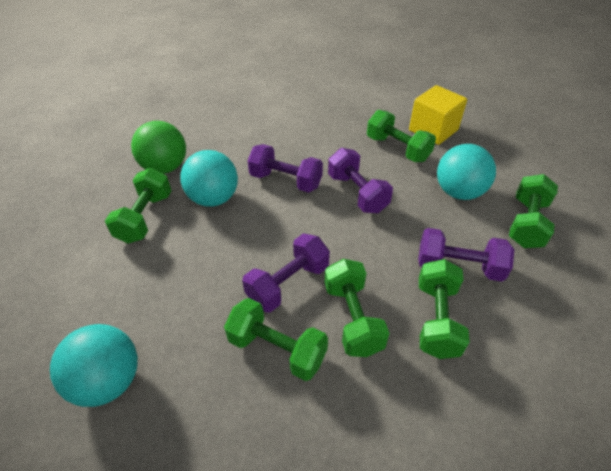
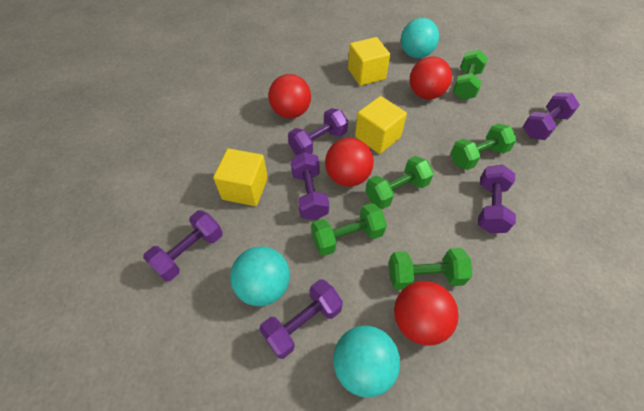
green ball: 1 -> 0
green dumbbell: 6 -> 5
purple dumbbell: 4 -> 6
red ball: 0 -> 4
yellow cube: 1 -> 3

